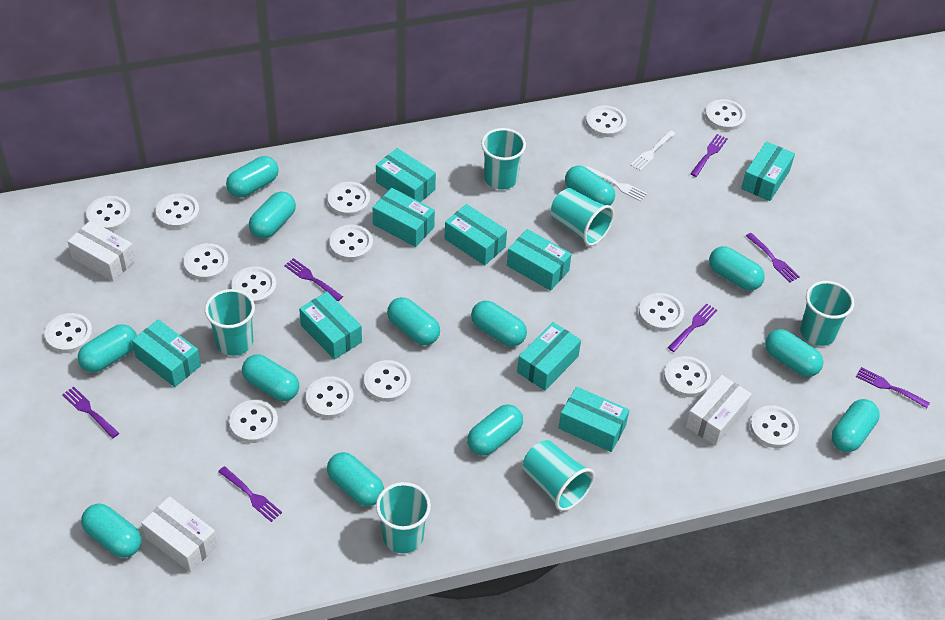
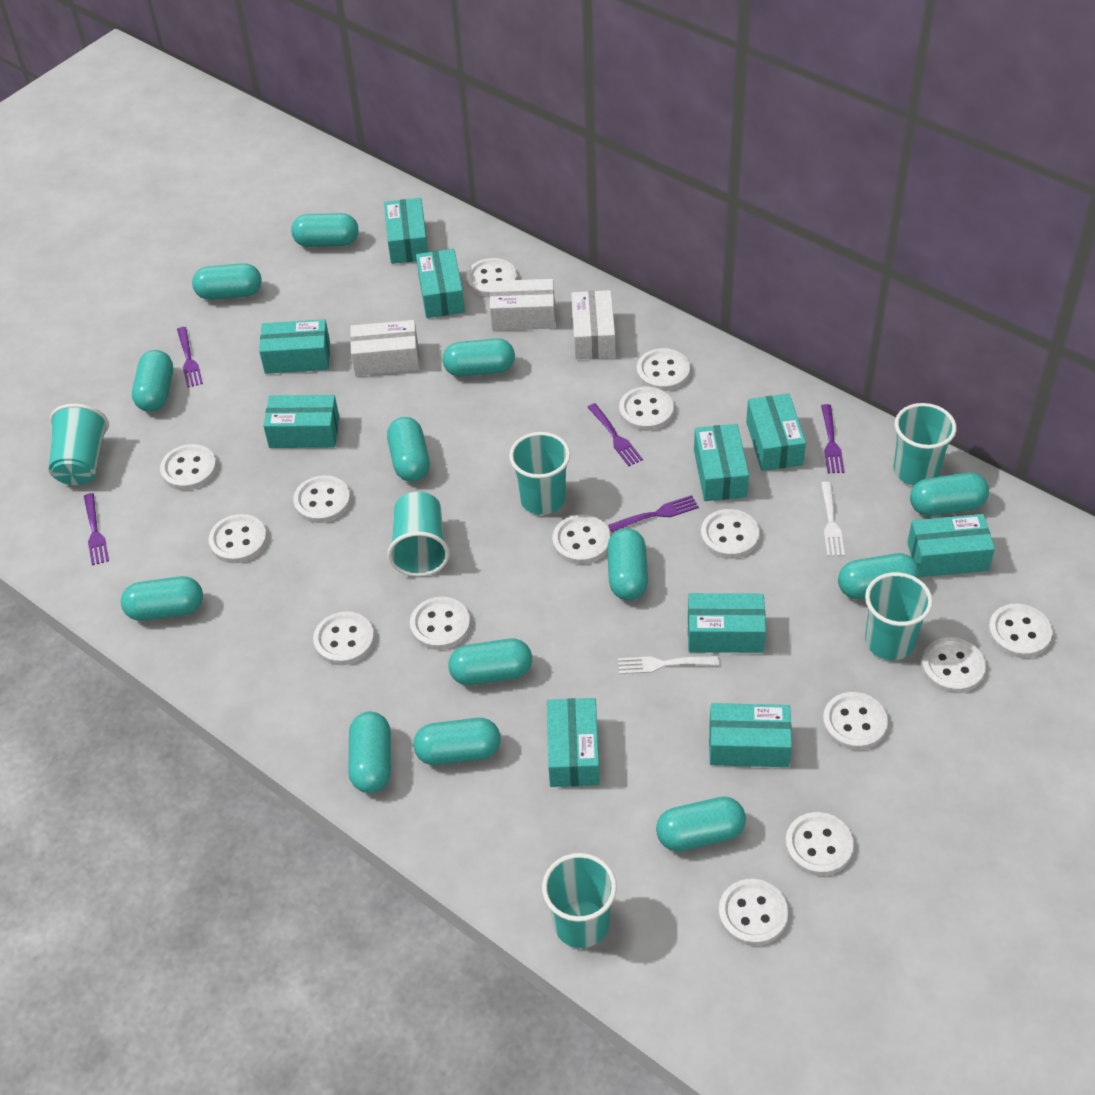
purple fork: 7 -> 5
turquoise box: 9 -> 10

